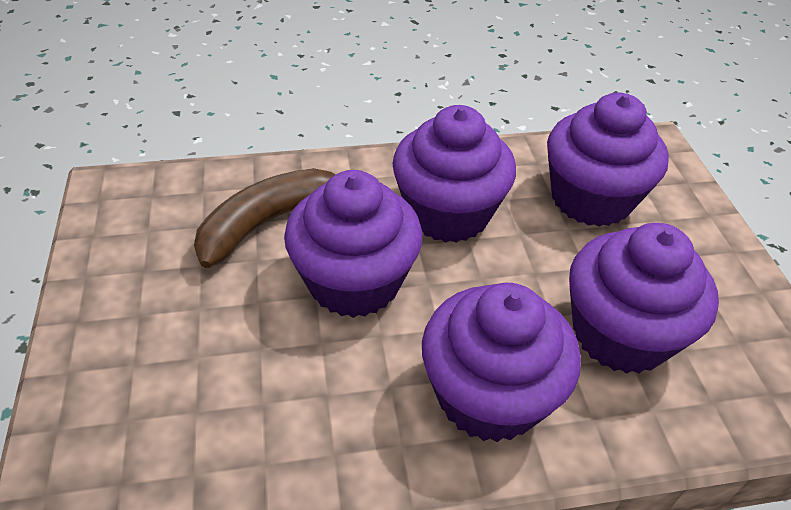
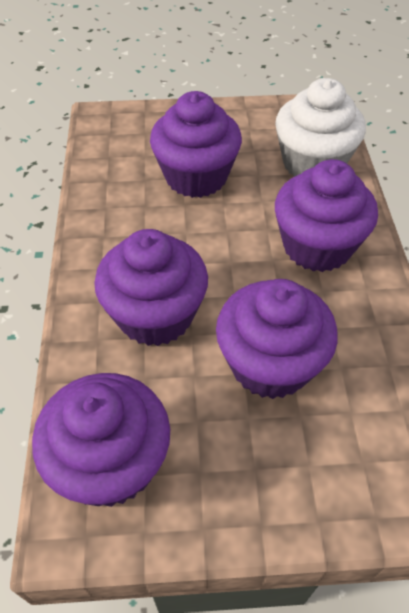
brown banana: 1 -> 0
white cupcake: 0 -> 1

